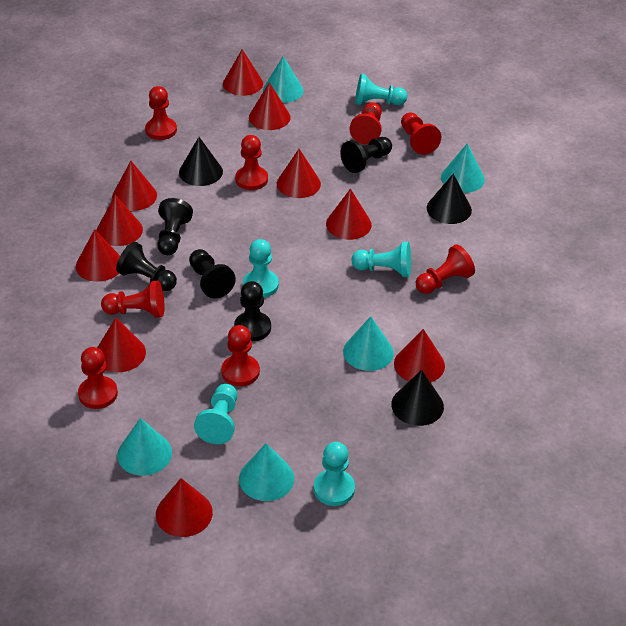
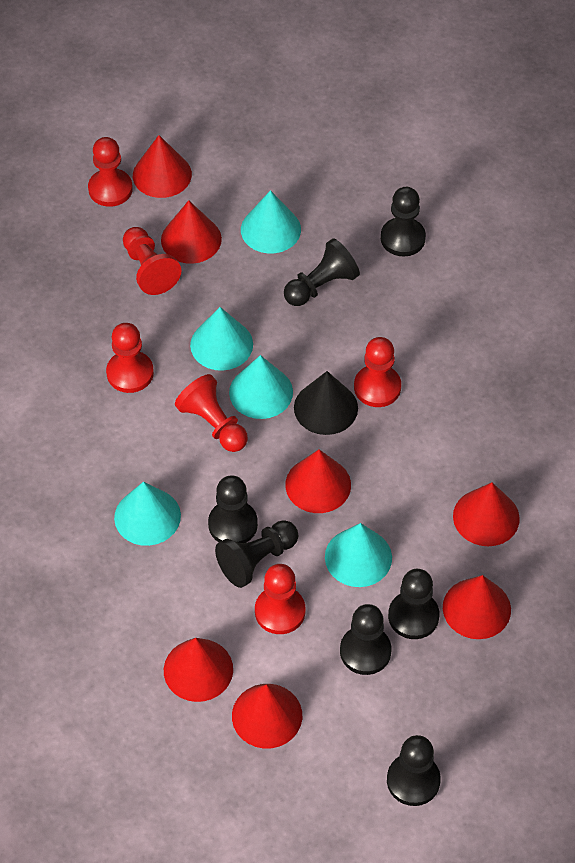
black cone: 3 -> 1
black pawn: 5 -> 7
red cone: 10 -> 7
red pawn: 8 -> 6
turquoise pawn: 5 -> 0

